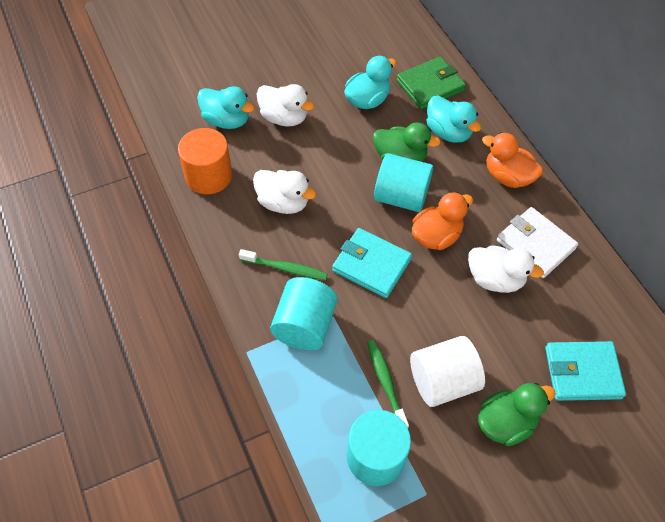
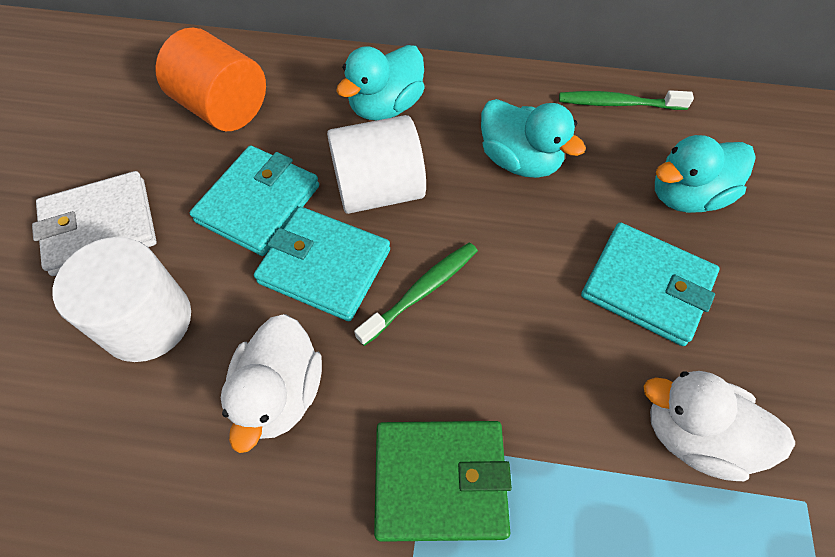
green duck: 2 -> 0
orange duck: 2 -> 0
turquoise cylinder: 3 -> 0
turquoise wallet: 2 -> 3
white cylinder: 1 -> 2
white duck: 3 -> 2

